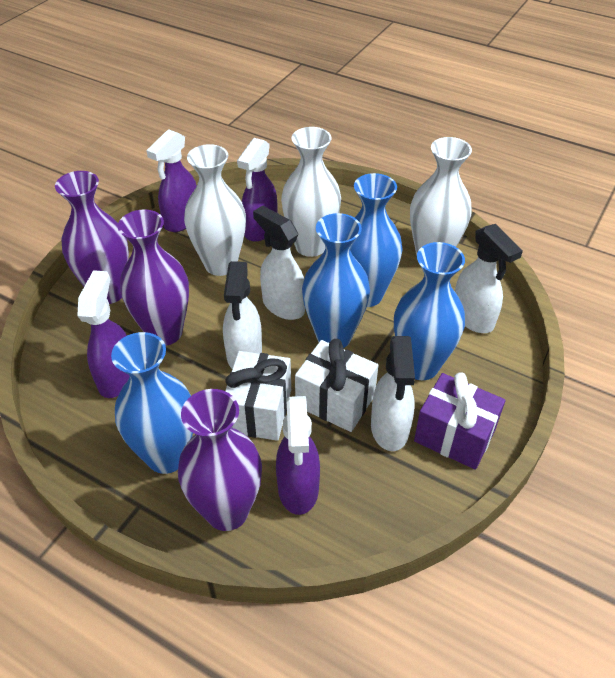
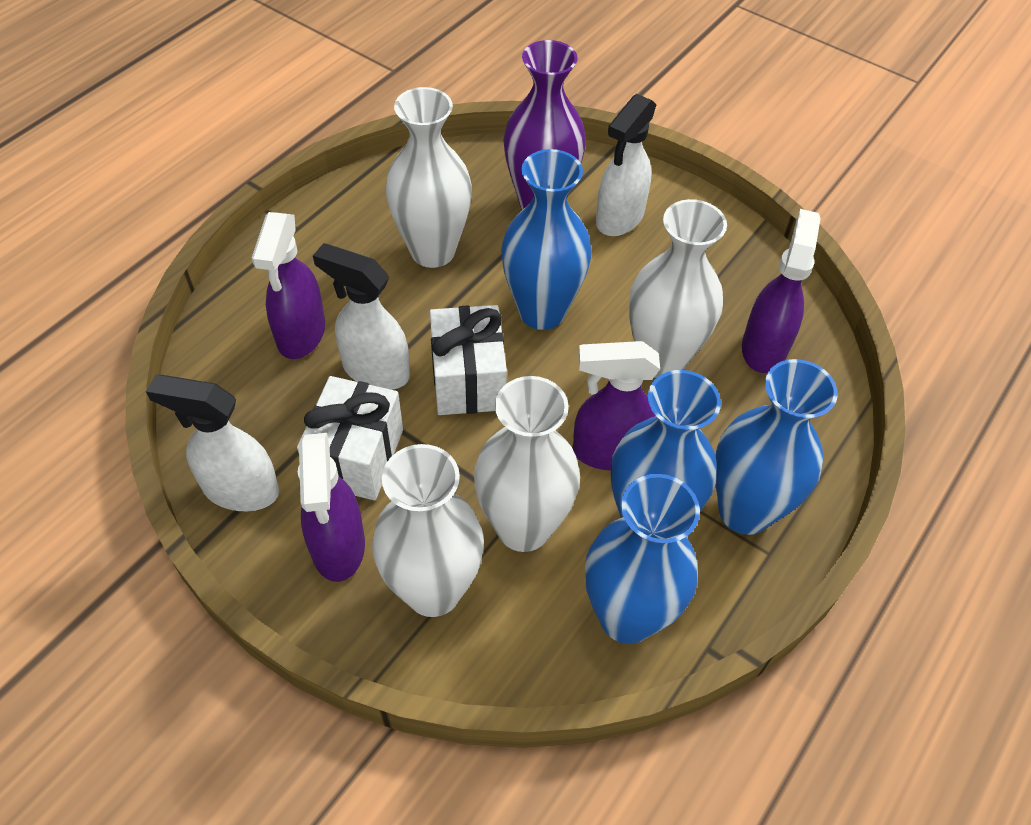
purple gift: 1 -> 0
purple vase: 3 -> 1
white spray bottle: 4 -> 3
white vase: 3 -> 4

